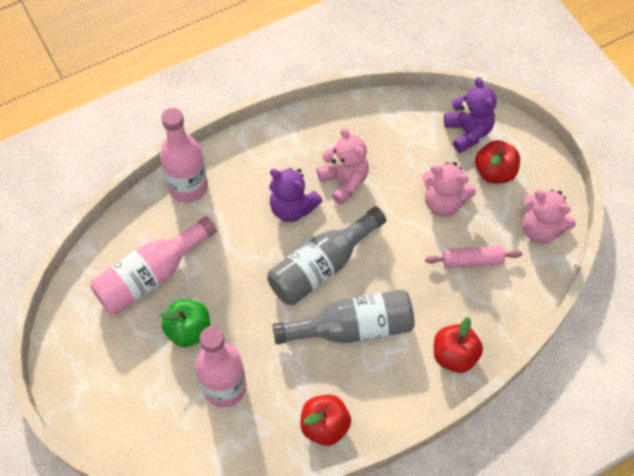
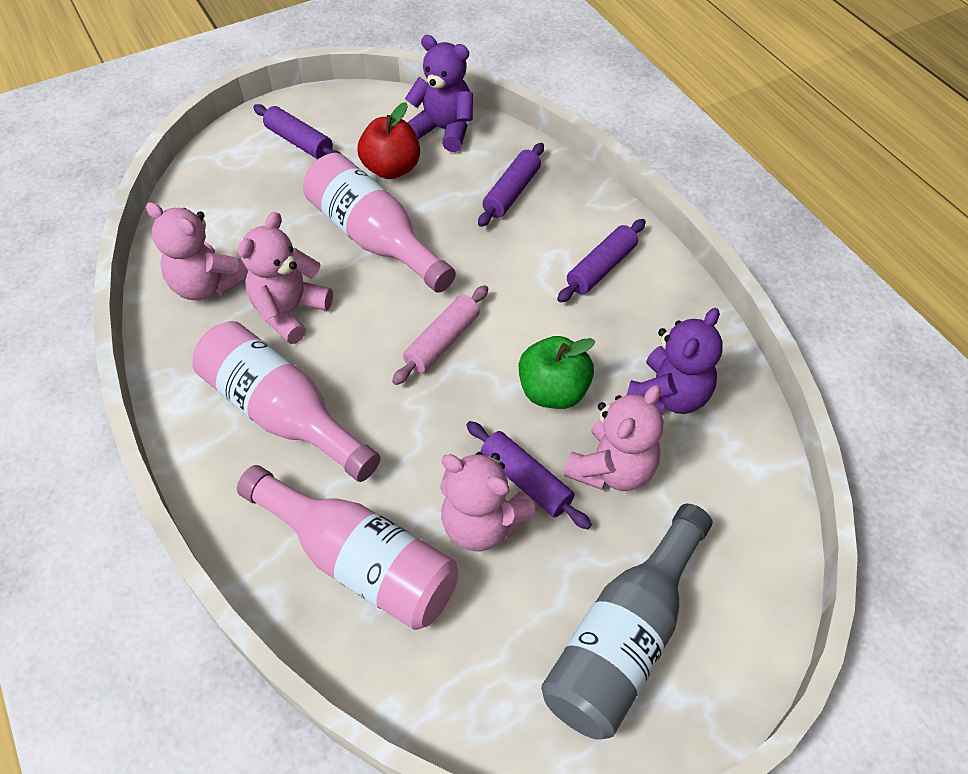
grey bottle: 2 -> 1
pink teddy bear: 3 -> 4
purple rolling pin: 0 -> 4
red apple: 3 -> 1

